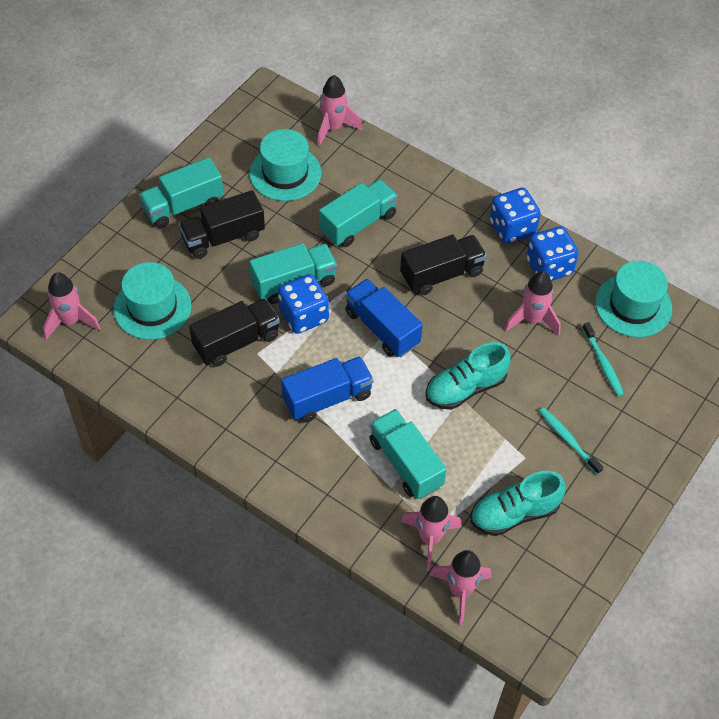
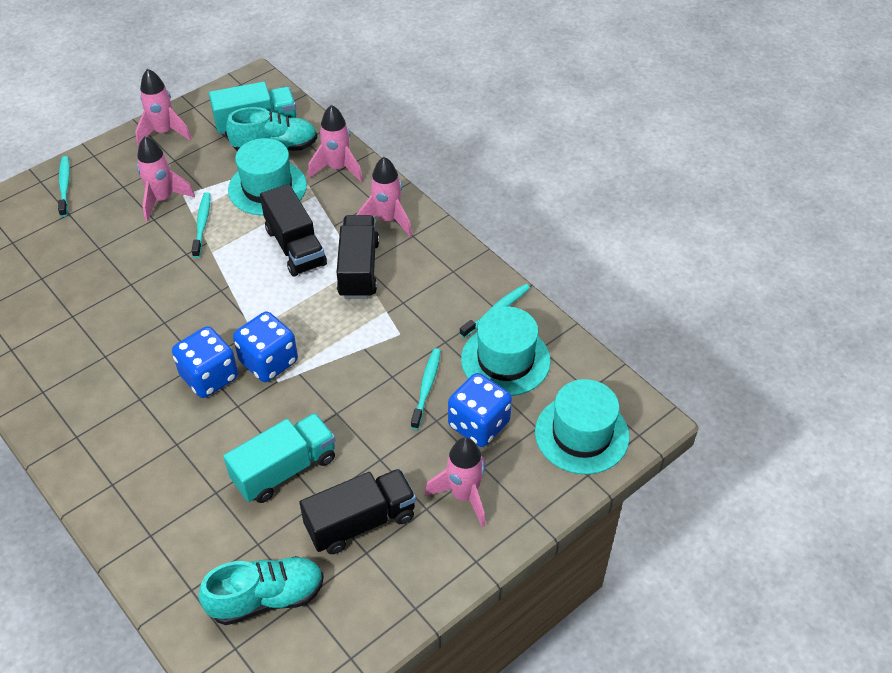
blue truck: 2 -> 0
turquoise toothbrush: 2 -> 4
turquoise truck: 4 -> 2

